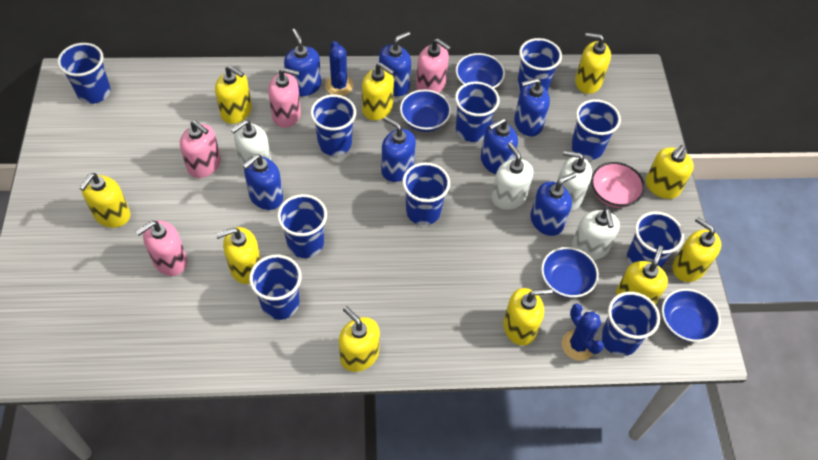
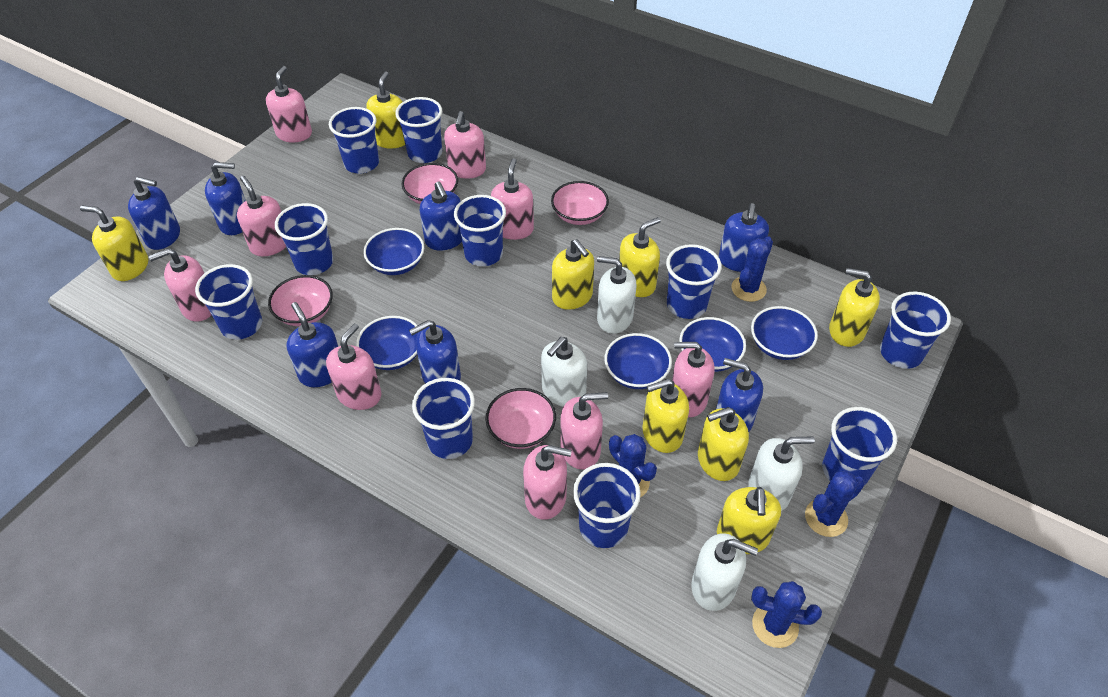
blue bowl: 4 -> 5
blue cactus: 2 -> 4
pink bowl: 1 -> 4
pink soap dispenser: 4 -> 9
yellow soap dispenser: 10 -> 8

